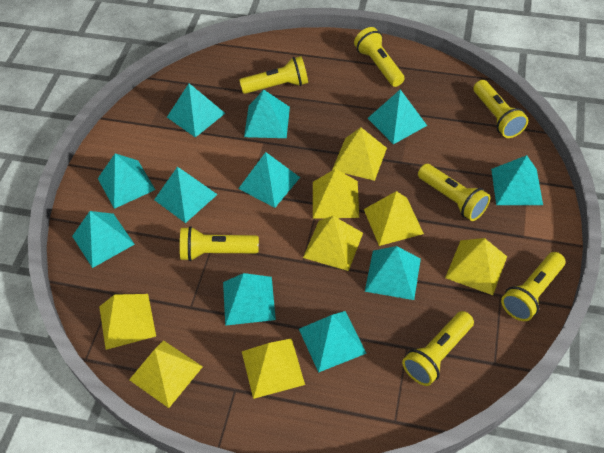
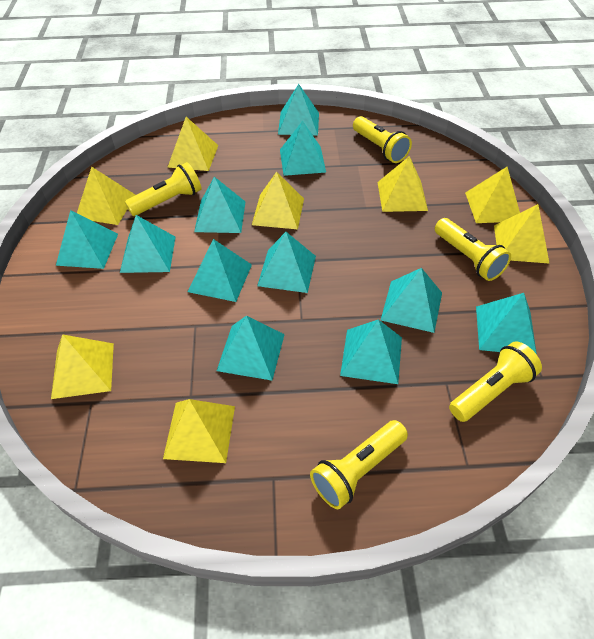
yellow flashlight: 7 -> 5

